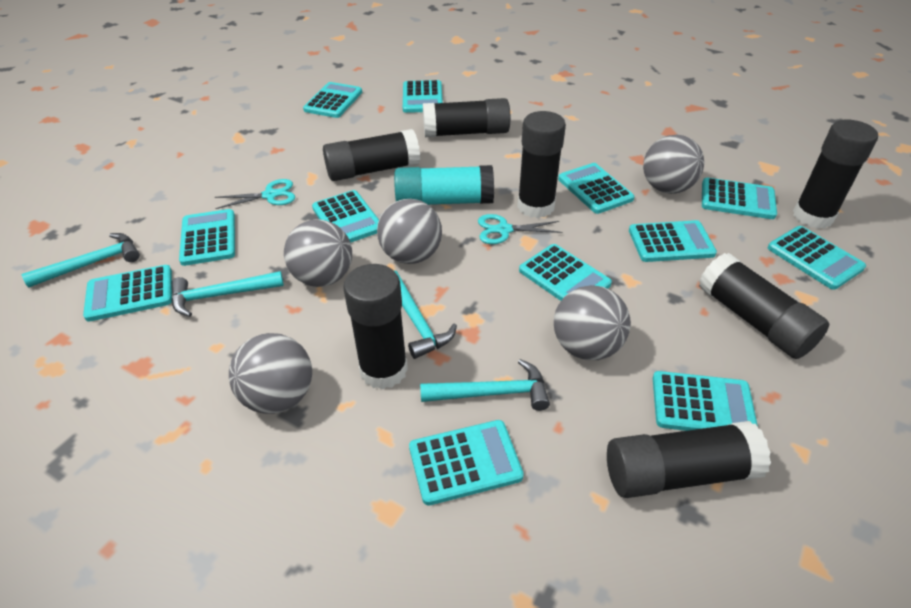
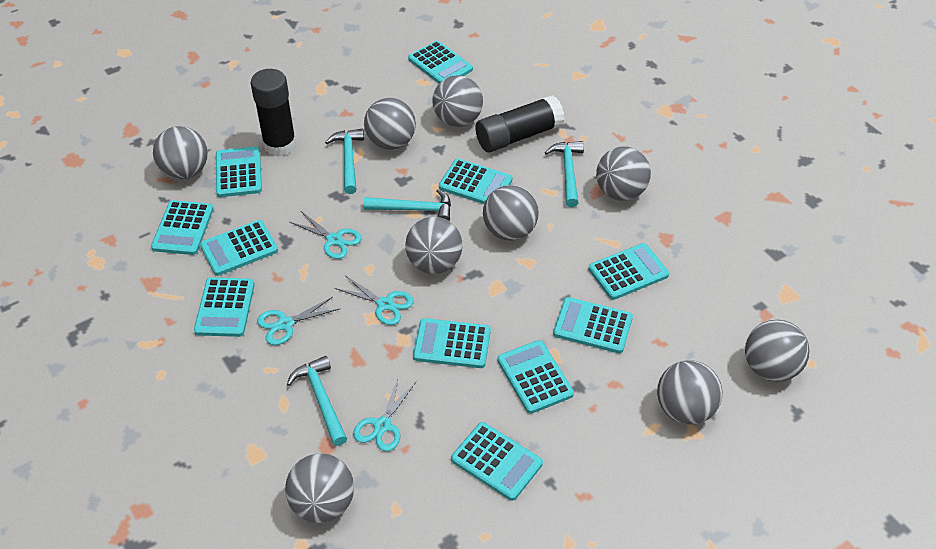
black glue stick: 7 -> 2
grey ball: 5 -> 9
turquoise calculator: 12 -> 11
turquoise glue stick: 1 -> 0
turquoise scissors: 2 -> 4

